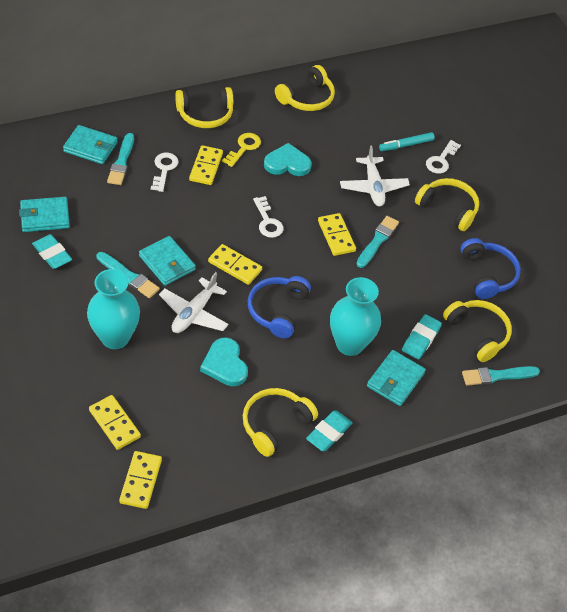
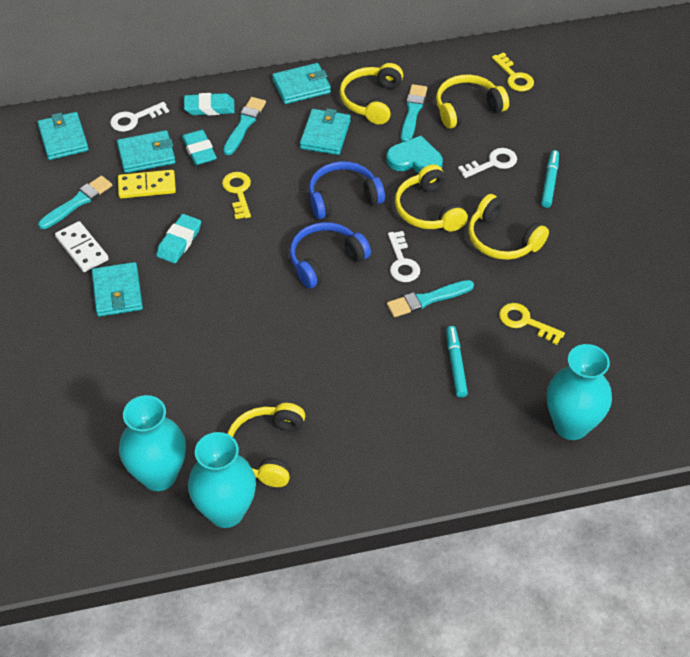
turquoise heart: 2 -> 1
turquoise marker: 1 -> 2
turquoise vase: 2 -> 3
turquoise wallet: 4 -> 5
white domino: 0 -> 1
white plane: 2 -> 0
yellow domino: 5 -> 1
yellow key: 1 -> 3

